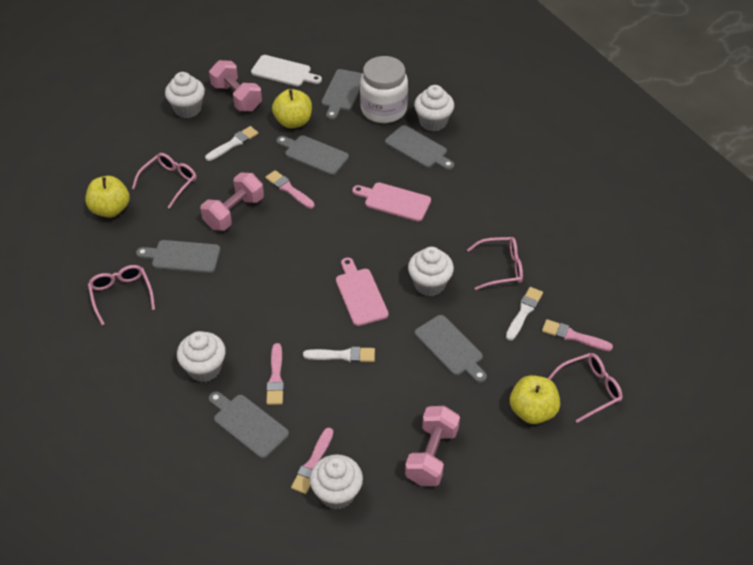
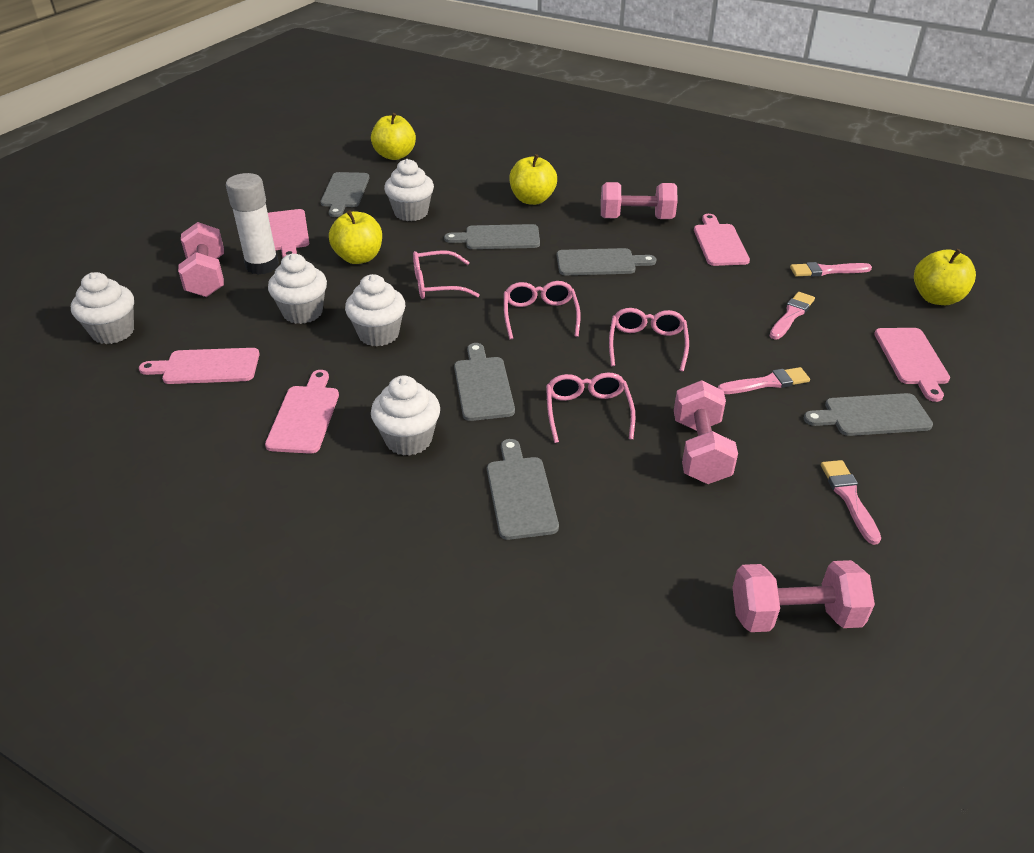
pink cutting board: 2 -> 5
pink dumbbell: 3 -> 4
white brush: 3 -> 0
white cutting board: 1 -> 0
white glue stick: 0 -> 1
white jar: 1 -> 0
yellow apple: 3 -> 4

